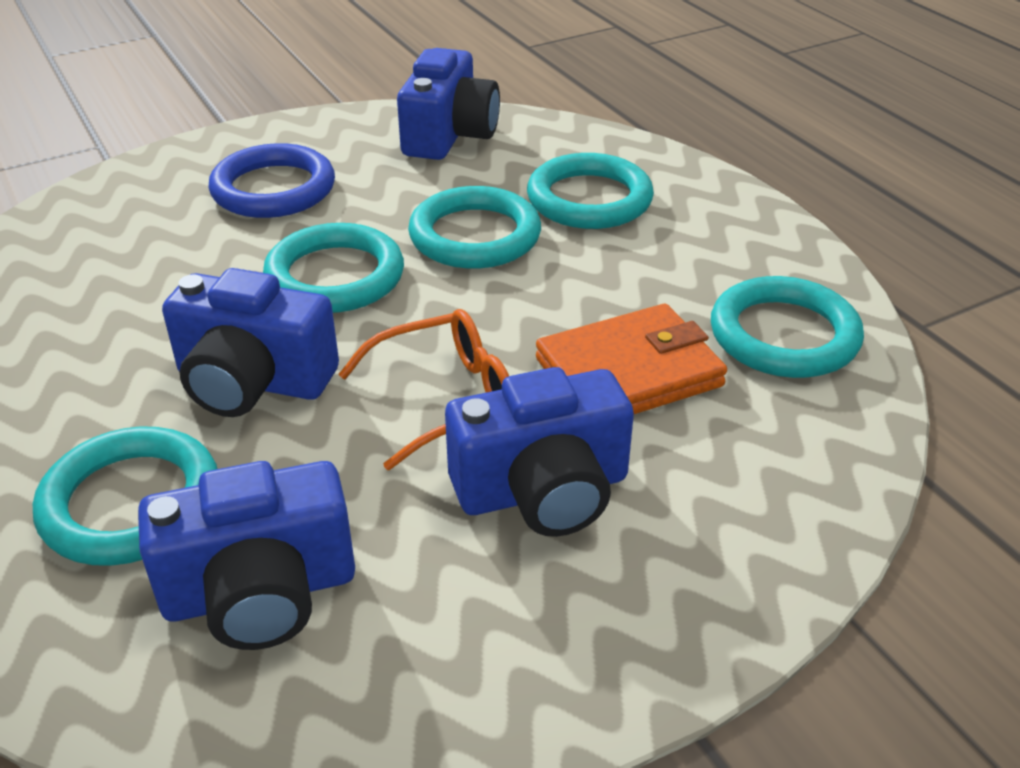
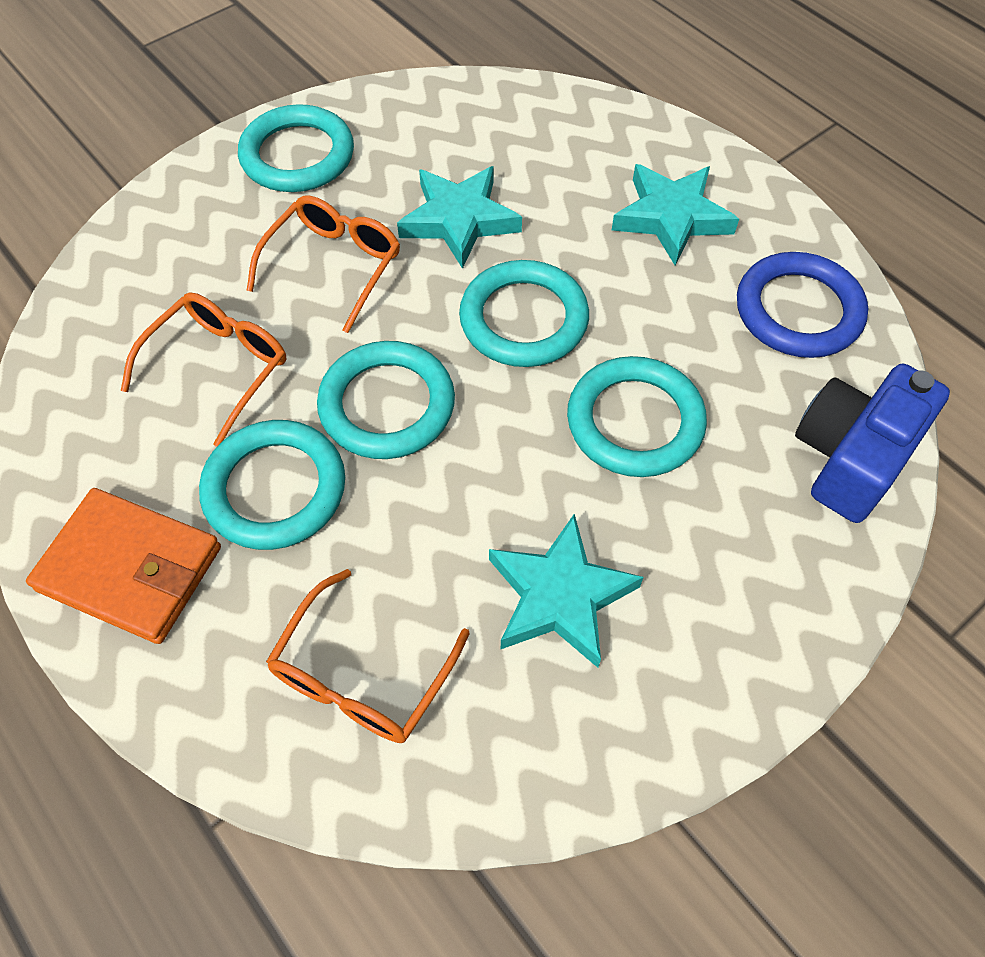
blue camera: 4 -> 1
orange glasses: 1 -> 3
turquoise star: 0 -> 3

